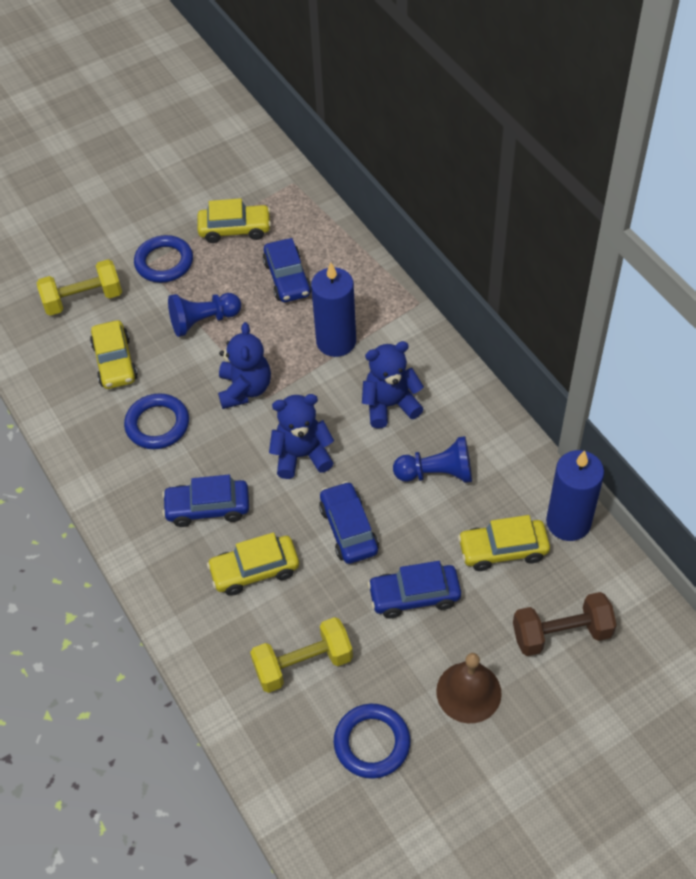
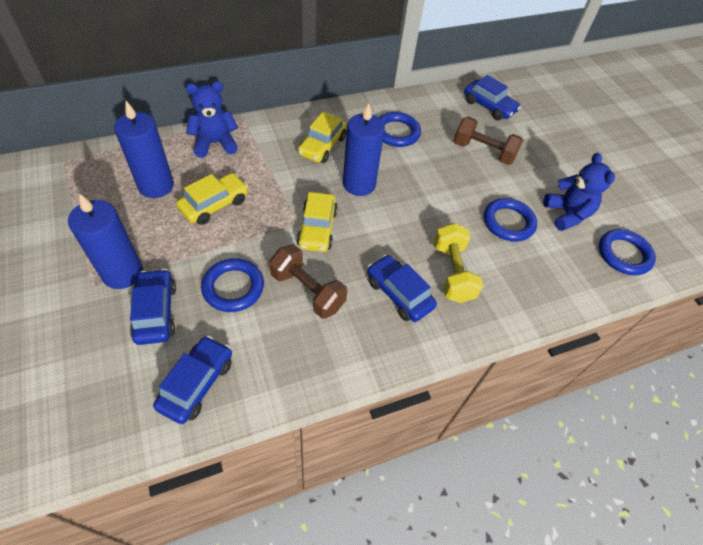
blue candle: 2 -> 3
blue pawn: 2 -> 0
blue ring: 3 -> 4
blue teddy bear: 3 -> 2
brown bell: 1 -> 0
brown dumbbell: 1 -> 2
yellow car: 4 -> 3
yellow dumbbell: 2 -> 1

